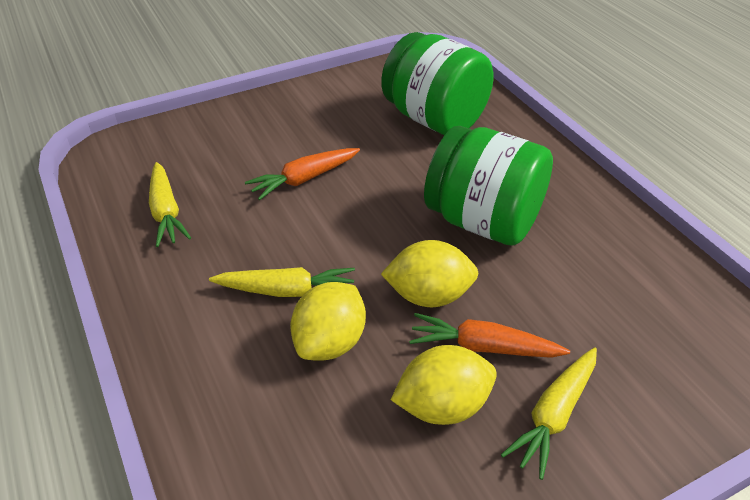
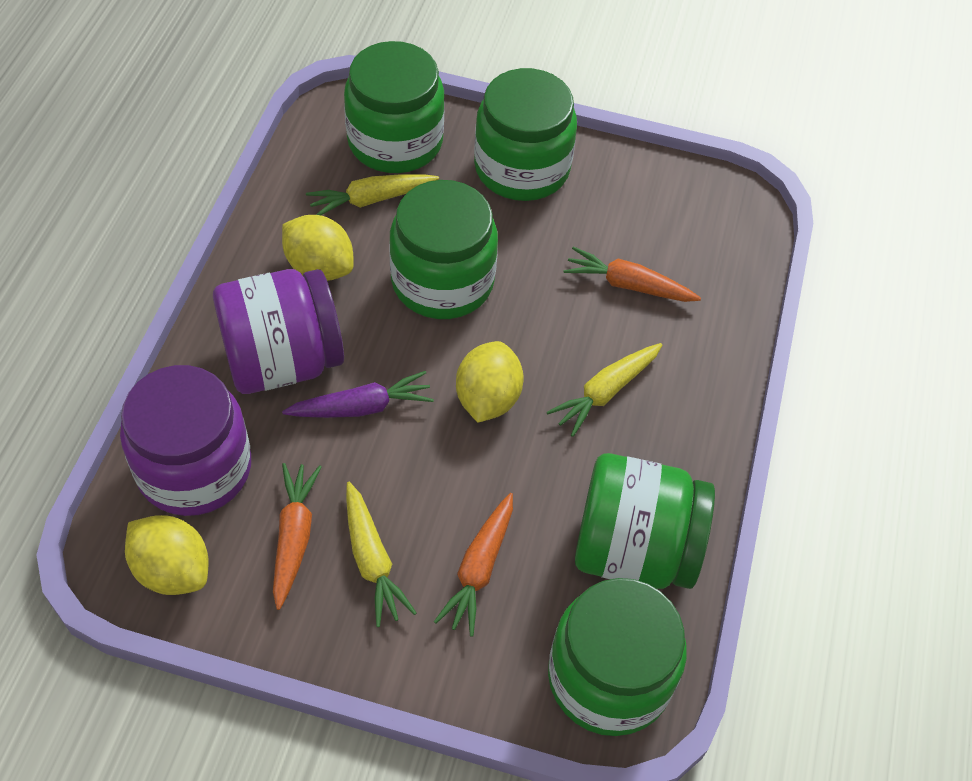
green jar: 2 -> 5
orange carrot: 2 -> 3
purple carrot: 0 -> 1
purple jar: 0 -> 2

